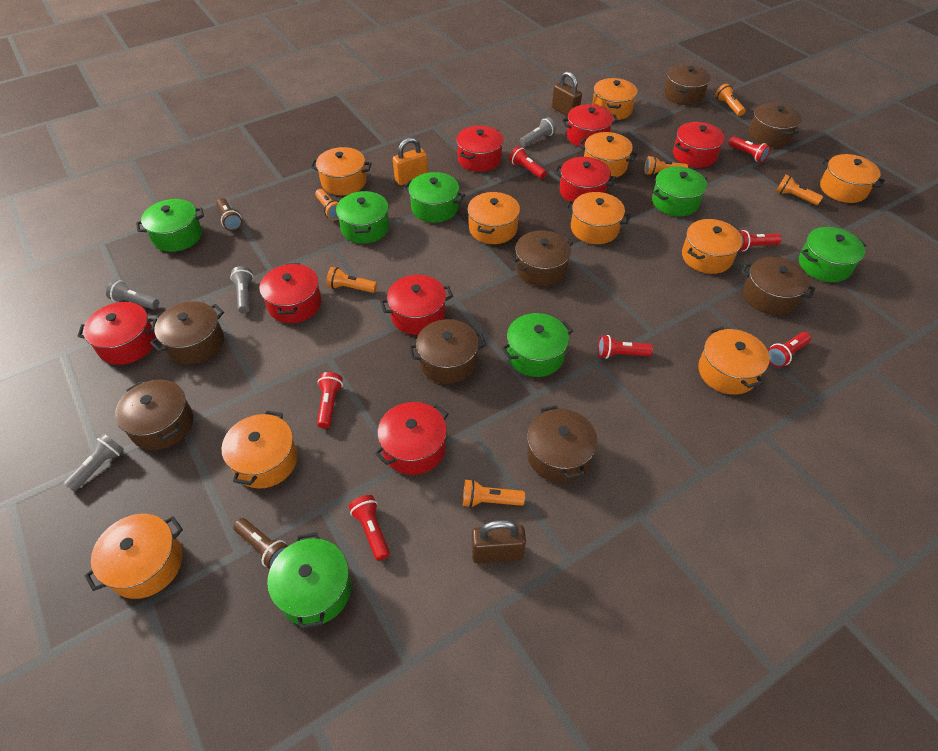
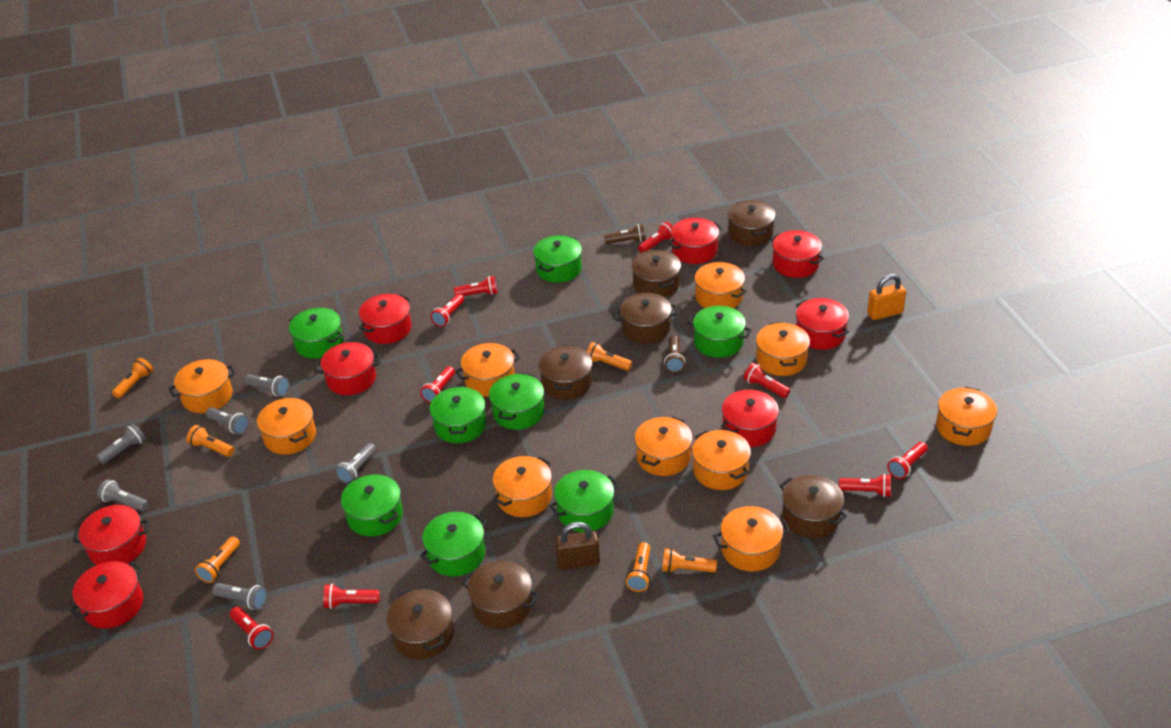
brown padlock: 2 -> 1
brown pot: 8 -> 7
green pot: 7 -> 8
grey flashlight: 4 -> 6
red flashlight: 7 -> 9

